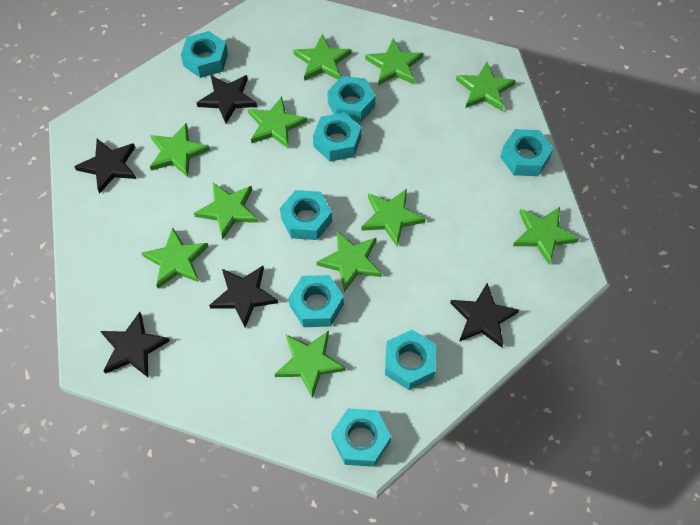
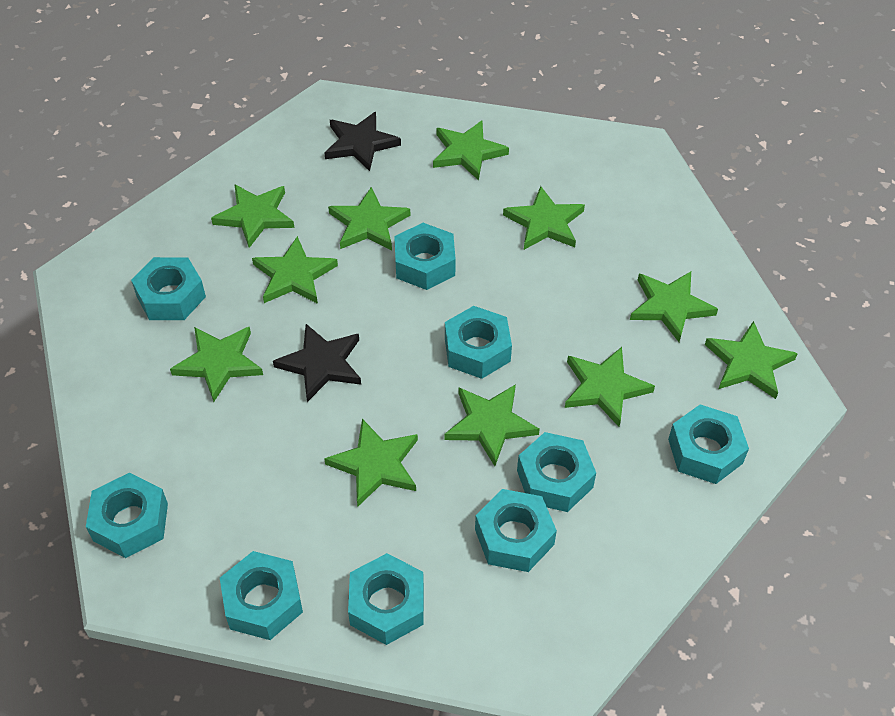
black star: 5 -> 2
turquoise nut: 8 -> 9

